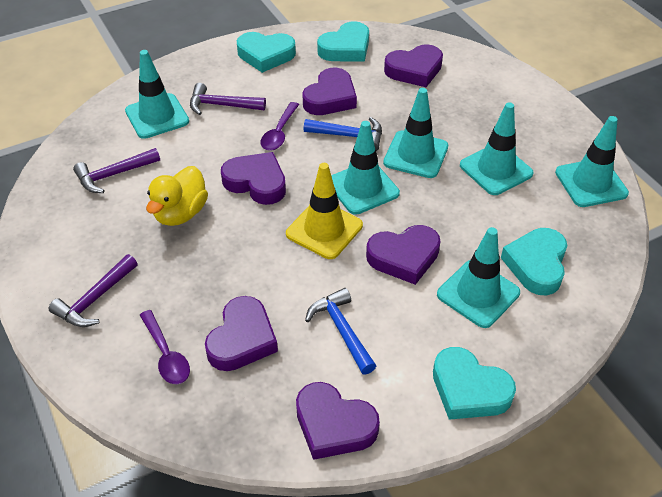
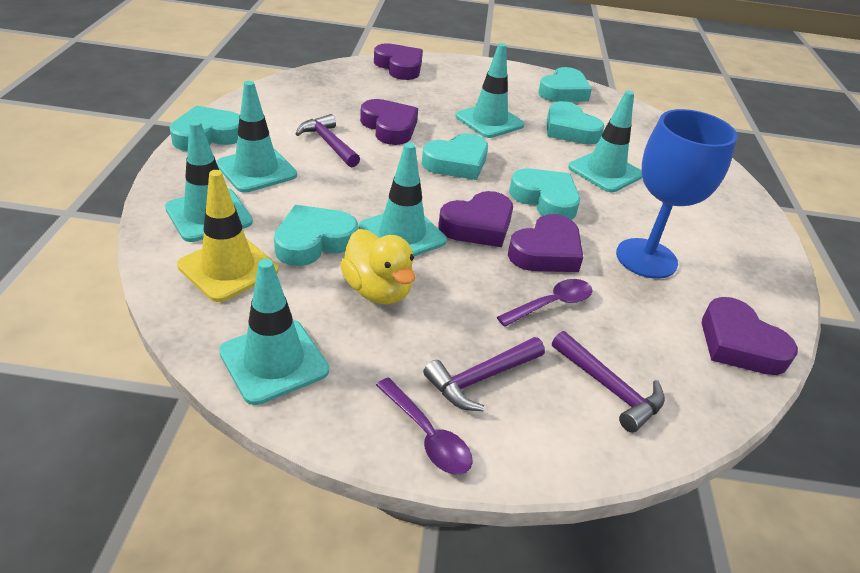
blue goblet: 0 -> 1
blue hammer: 2 -> 0
purple heart: 6 -> 5
turquoise heart: 4 -> 6

